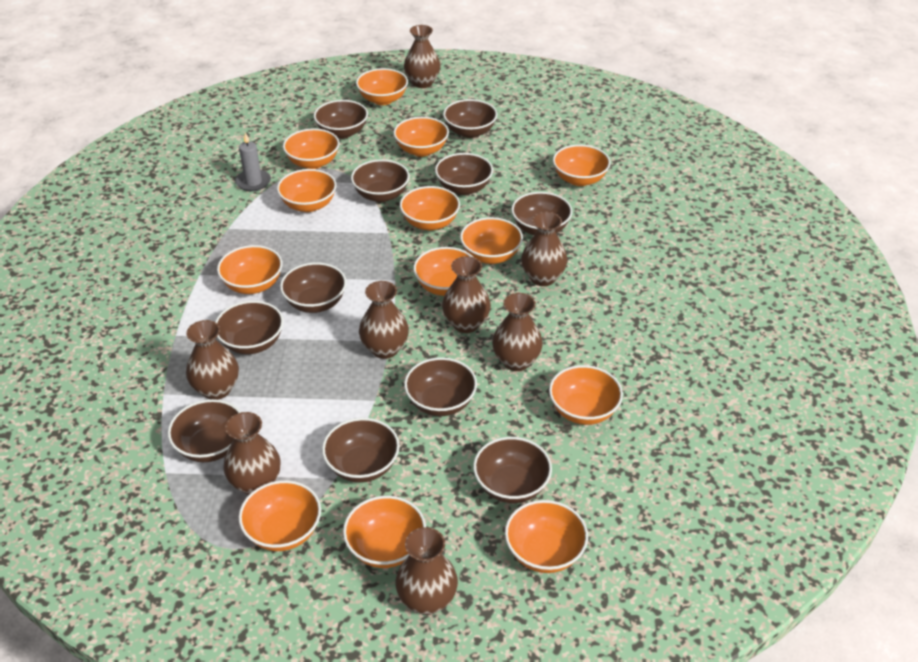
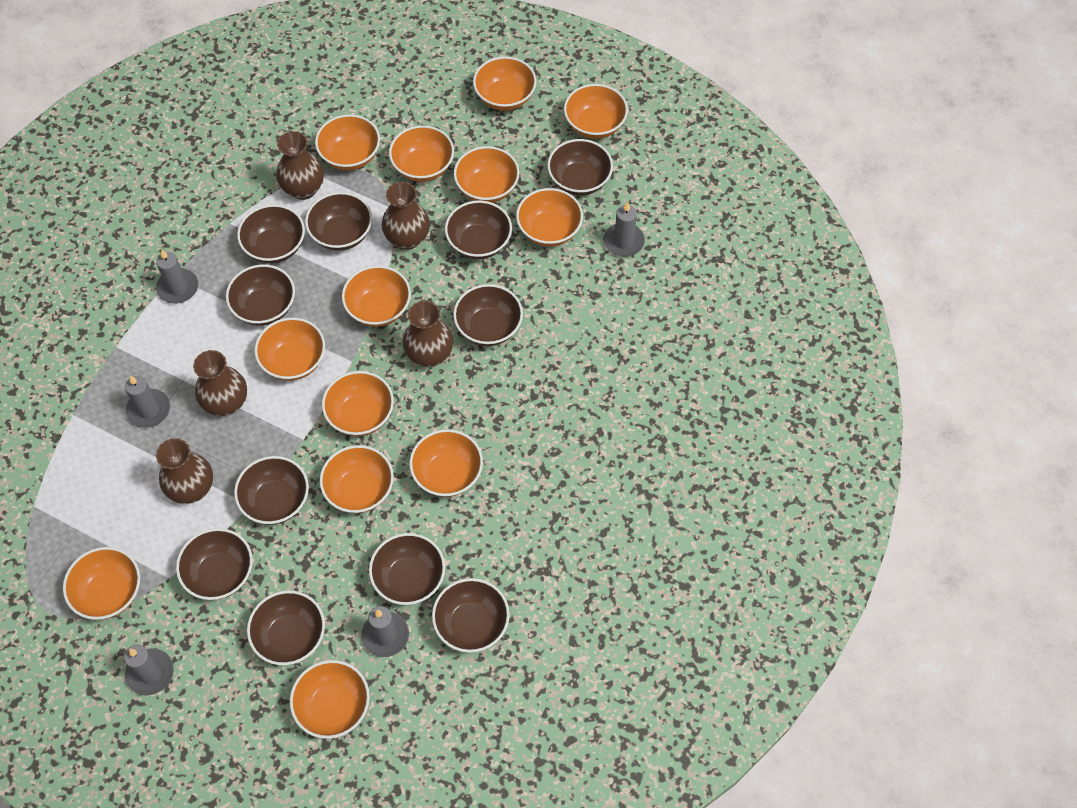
brown vase: 8 -> 5
grey candle: 1 -> 5

